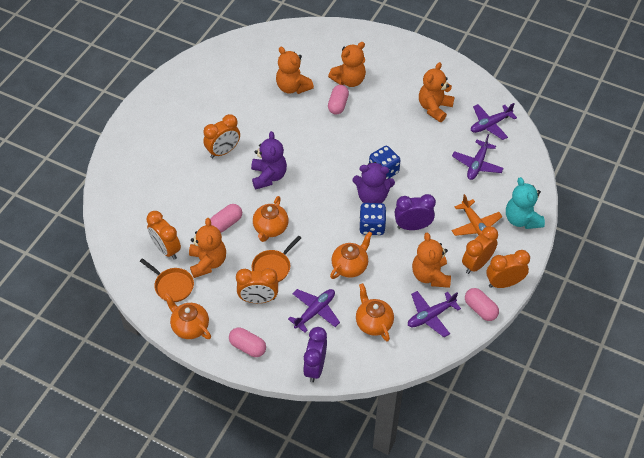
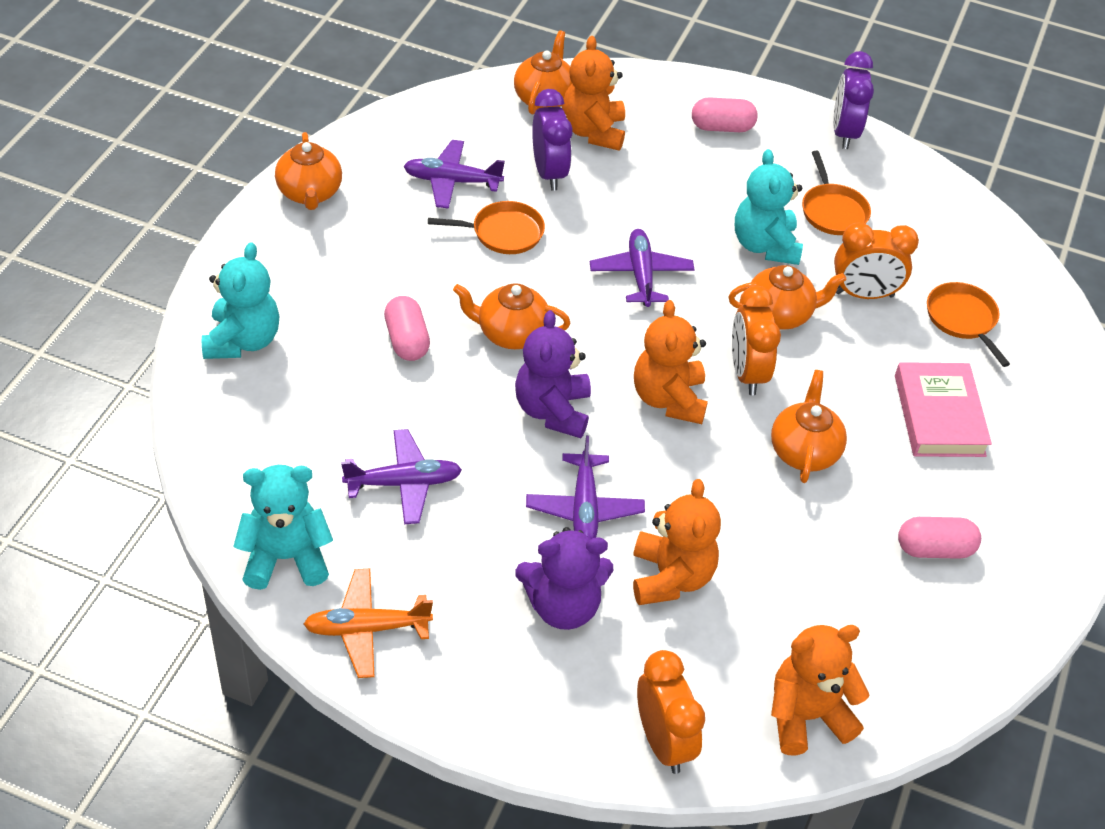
blue dice: 2 -> 0
orange clock: 5 -> 3
orange pan: 2 -> 3
orange teapot: 4 -> 5
orange teddy bear: 5 -> 4
pink book: 0 -> 1
pink capsule: 4 -> 3
turquoise teddy bear: 1 -> 3

